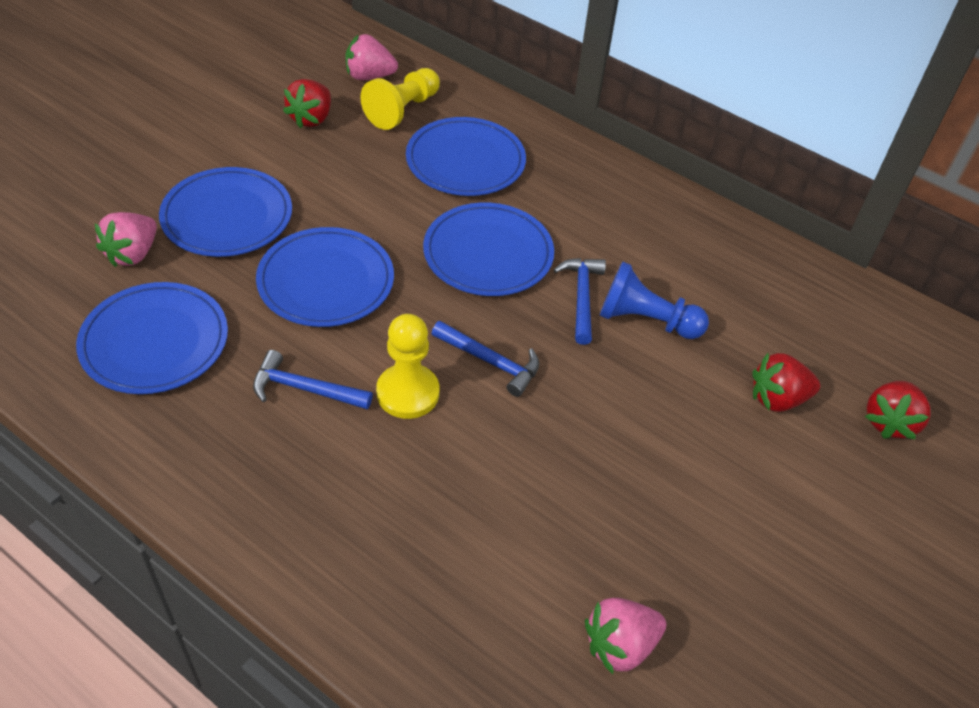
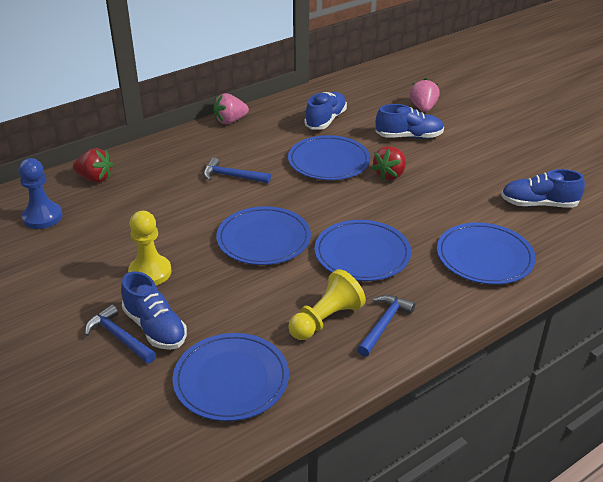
blue shoe: 0 -> 4
pink strawberry: 3 -> 2
red strawberry: 3 -> 2

